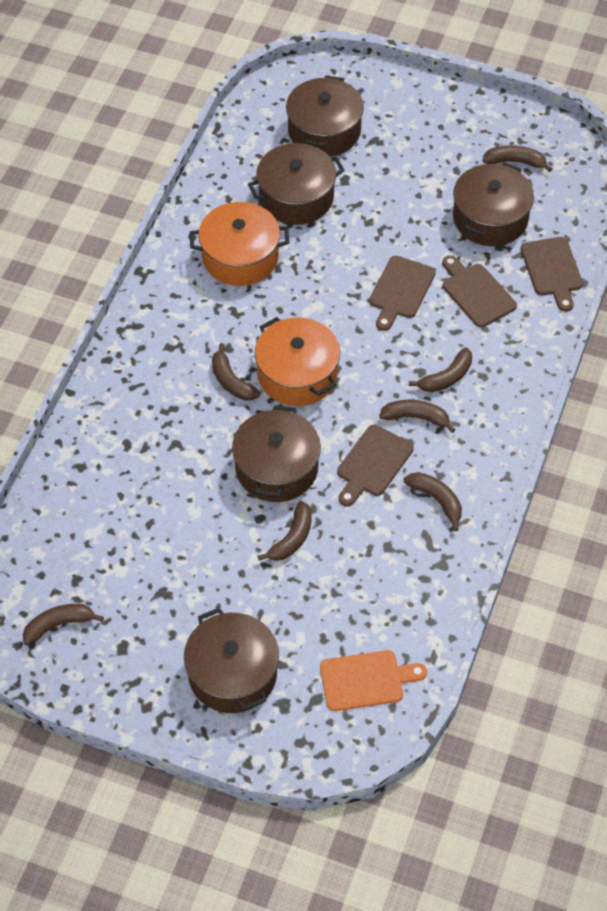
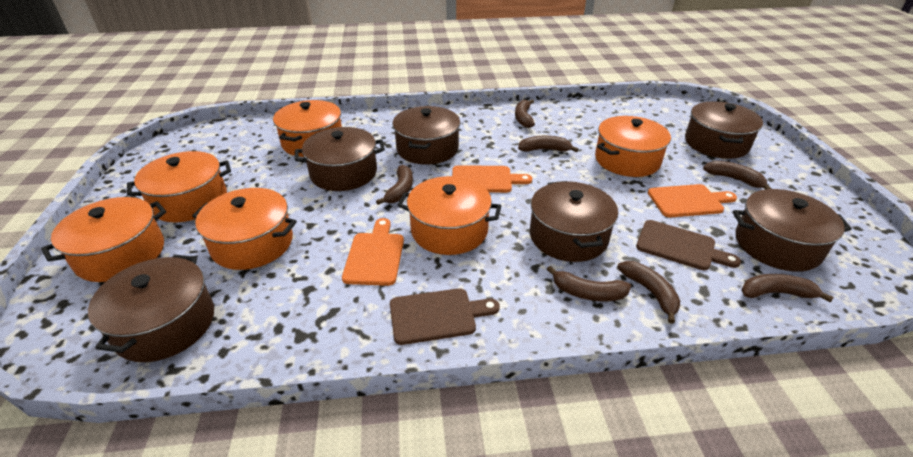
brown cutting board: 4 -> 2
brown pot: 5 -> 6
orange cutting board: 1 -> 3
orange pot: 2 -> 6

